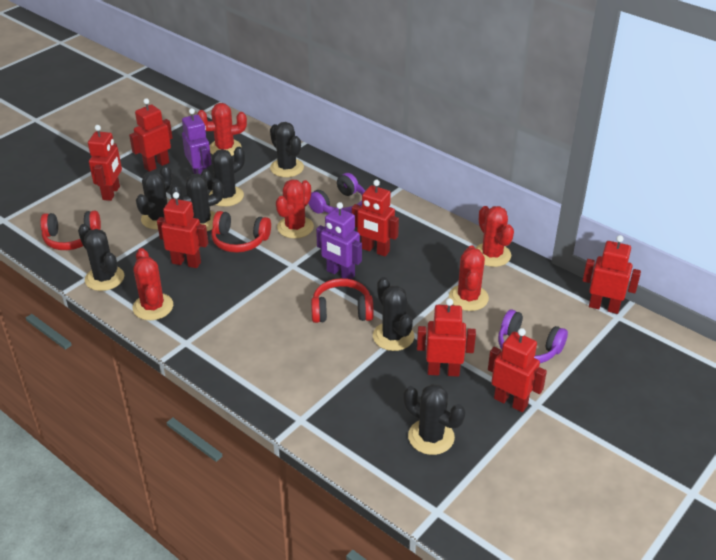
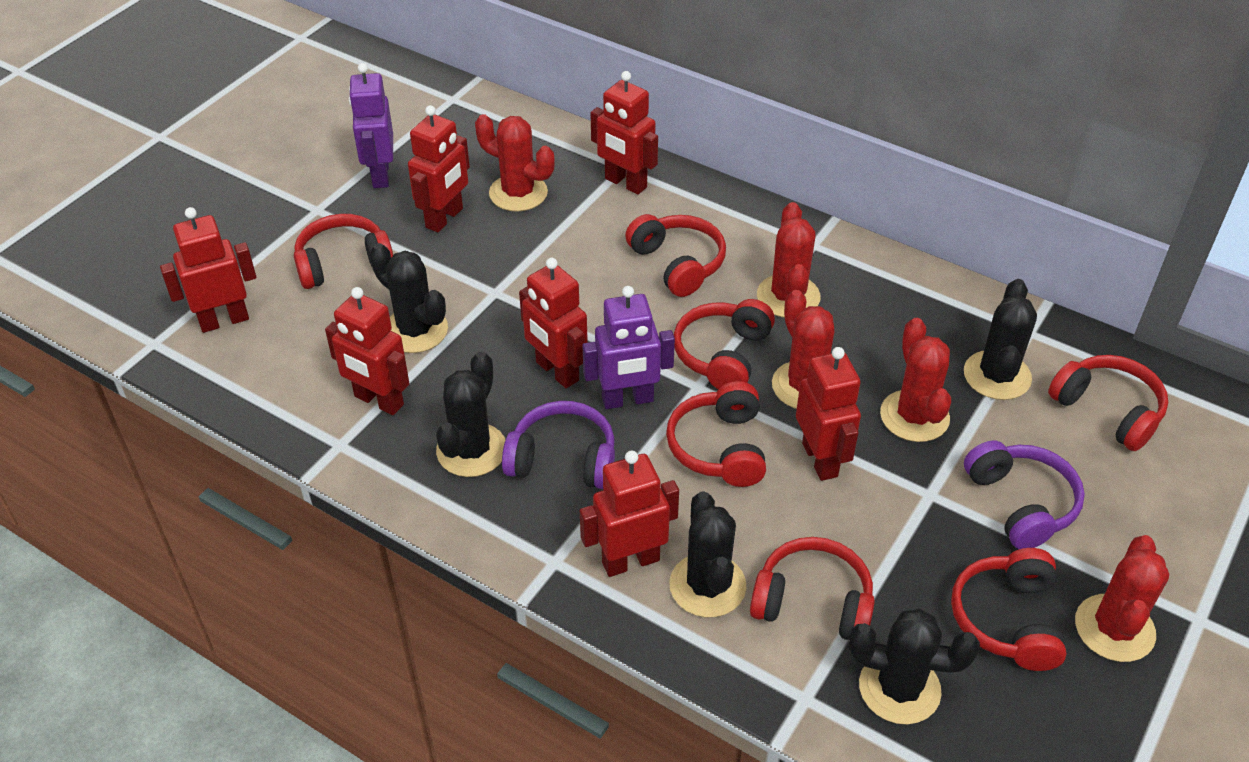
black cactus: 7 -> 5
red headphones: 3 -> 7

